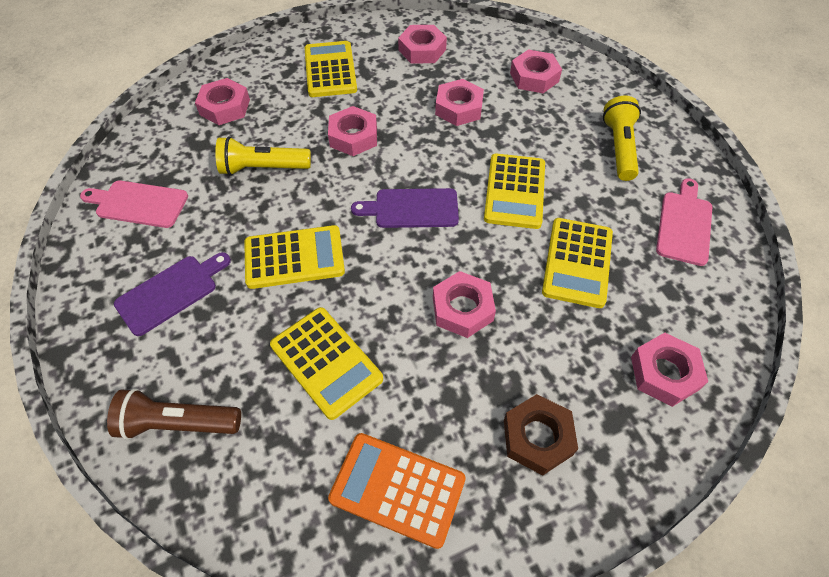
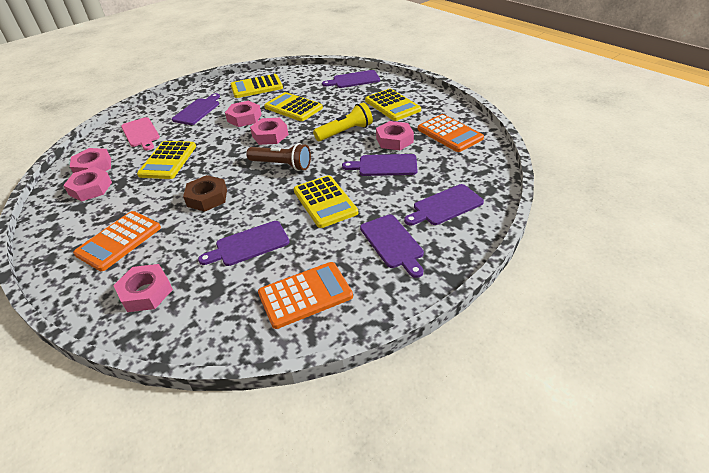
orange calculator: 1 -> 3
pink cutting board: 2 -> 1
pink nut: 7 -> 6
purple cutting board: 2 -> 6
yellow flashlight: 2 -> 1

